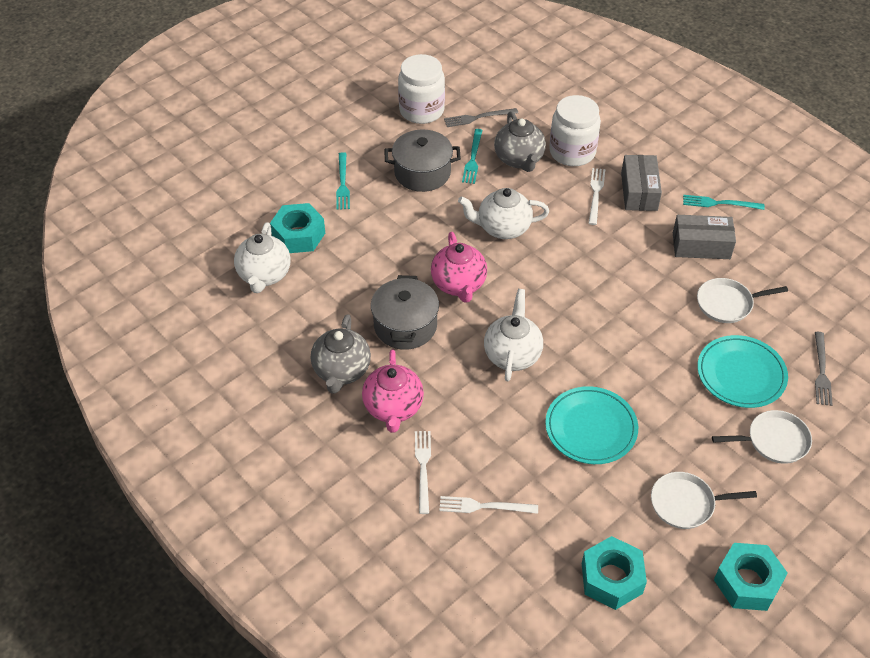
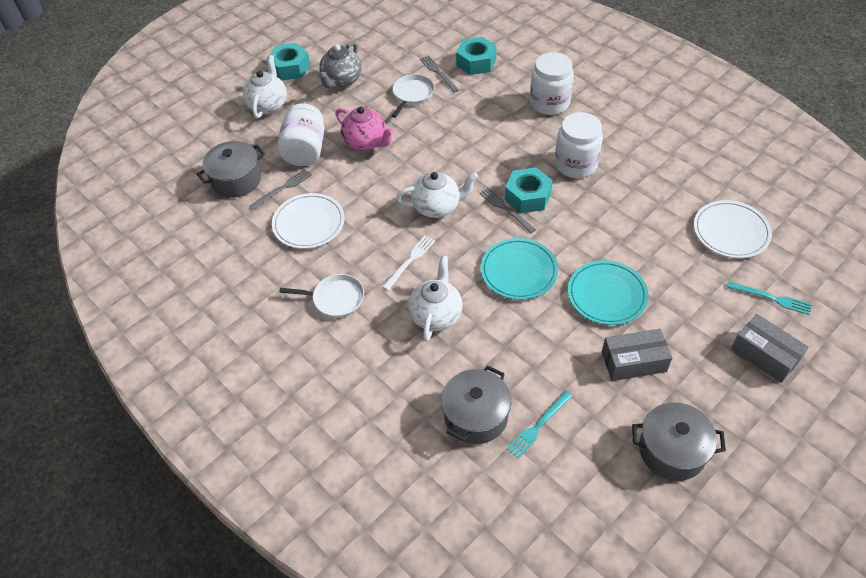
grey fork: 2 -> 3
grey pot: 2 -> 3
grey teapot: 2 -> 1
pink teapot: 2 -> 1
turquoise fork: 3 -> 2
white fork: 3 -> 1
white jar: 2 -> 3
white pan: 3 -> 2
white plate: 0 -> 2

